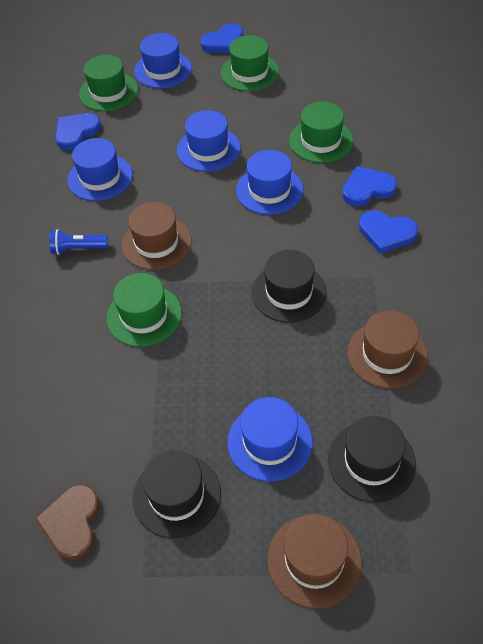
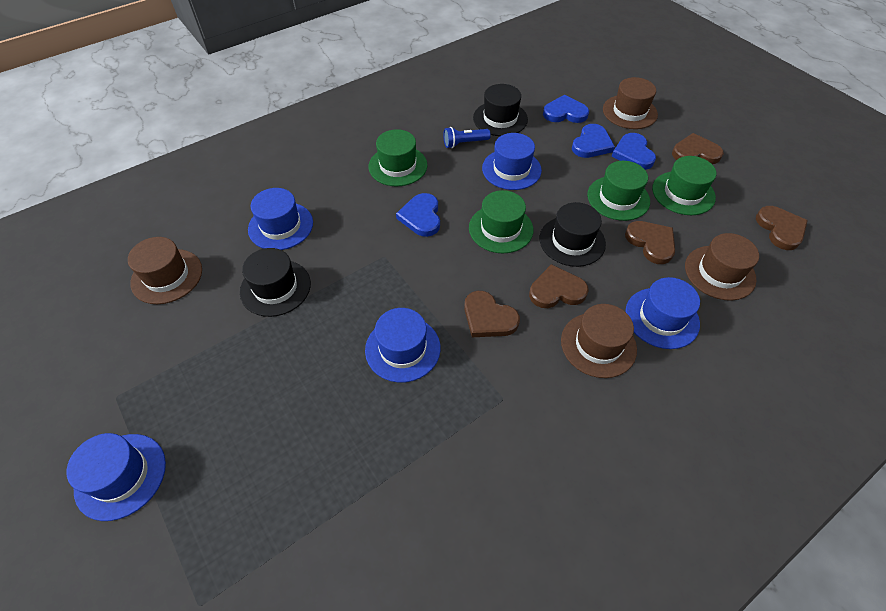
brown hat: 3 -> 4
brown heart: 1 -> 5

